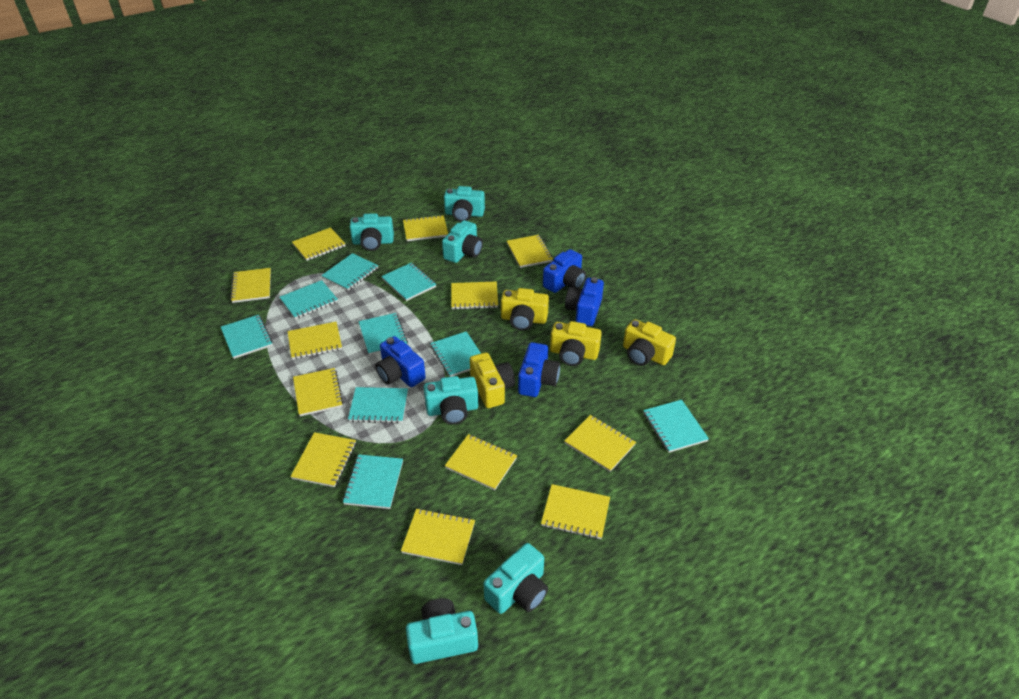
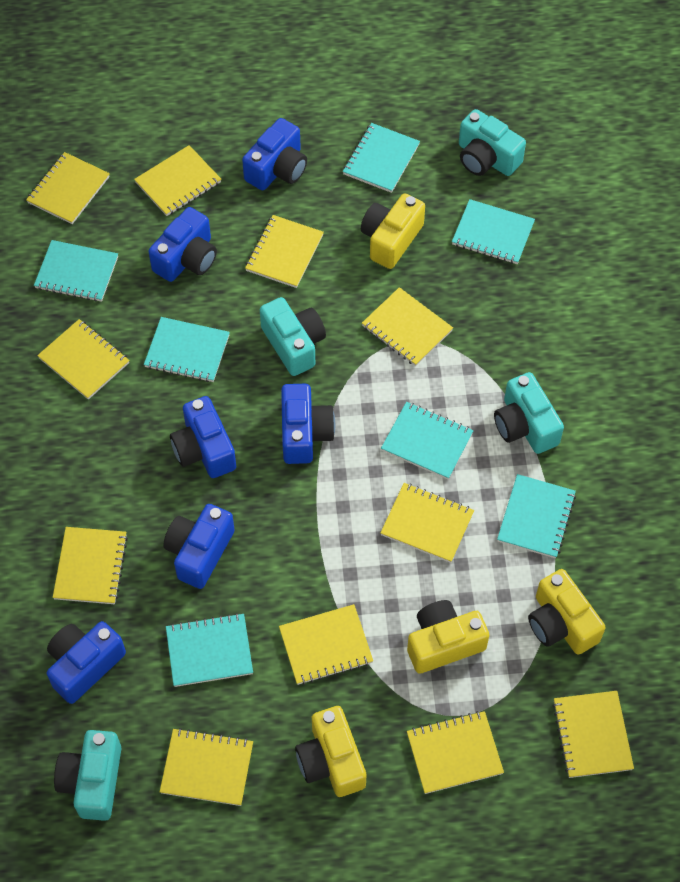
blue camera: 4 -> 6
turquoise camera: 6 -> 4
turquoise notebook: 9 -> 7
yellow notebook: 12 -> 11

